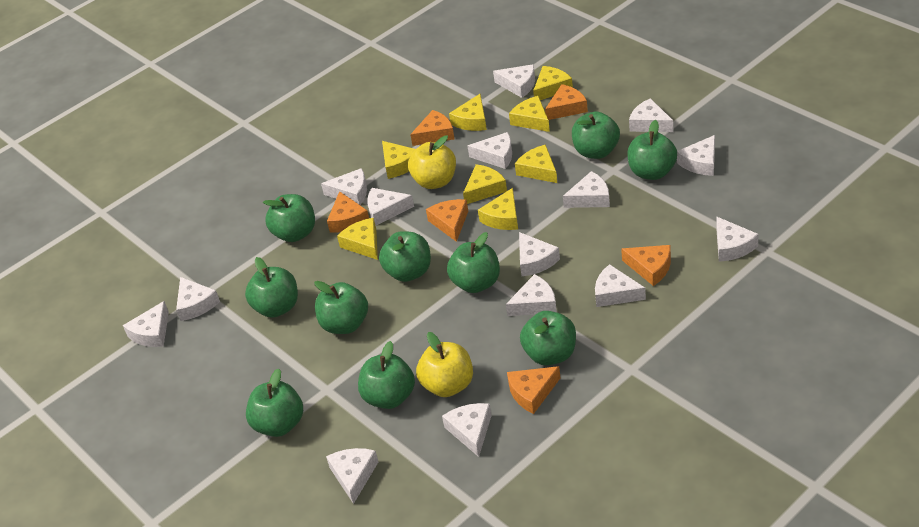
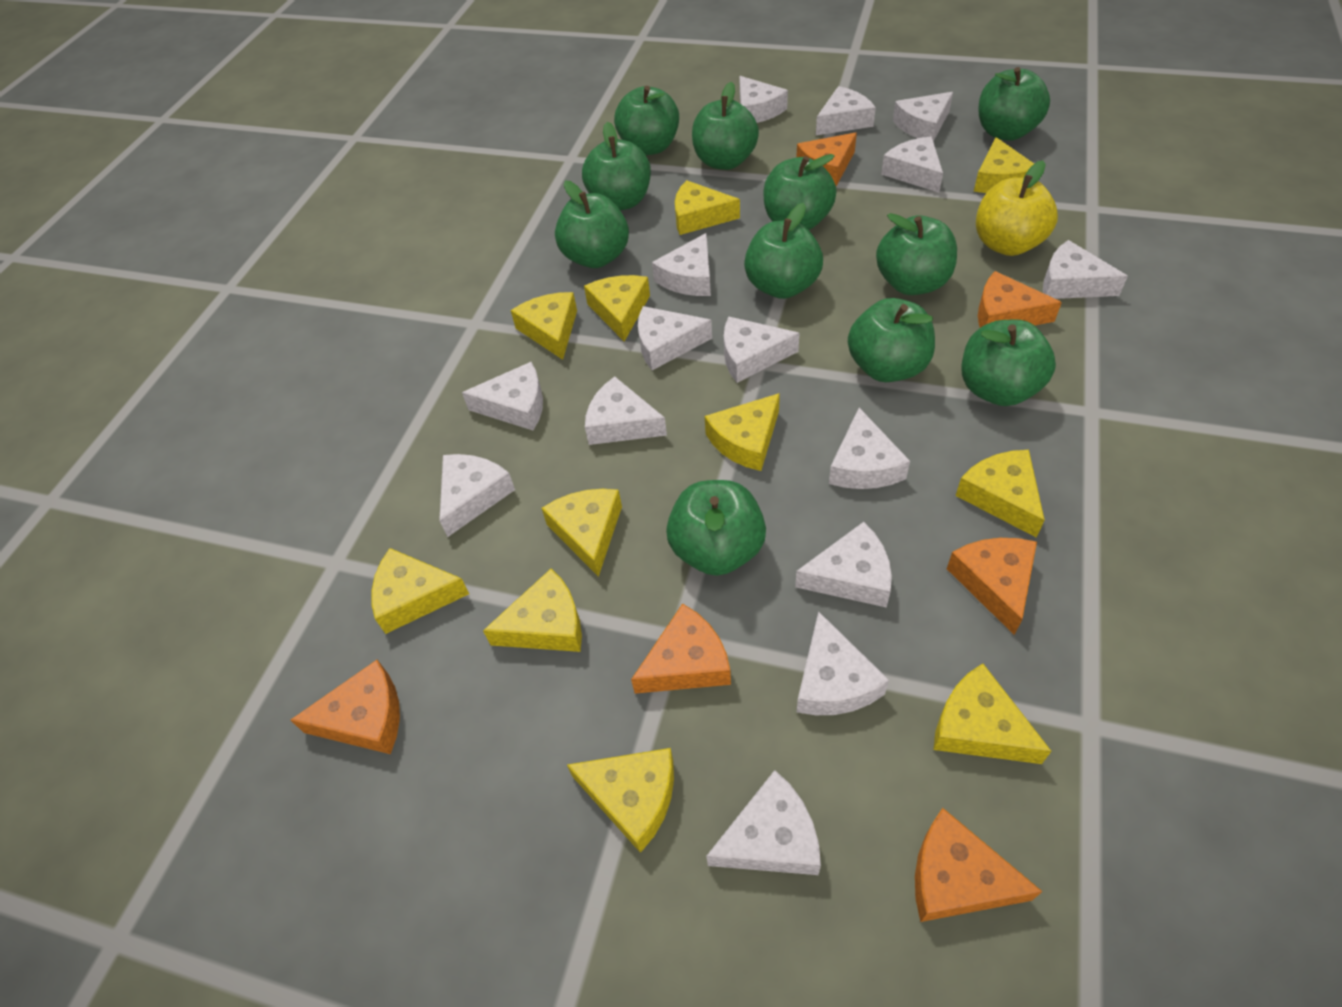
green apple: 10 -> 11
yellow apple: 2 -> 1
yellow cheese: 8 -> 11

